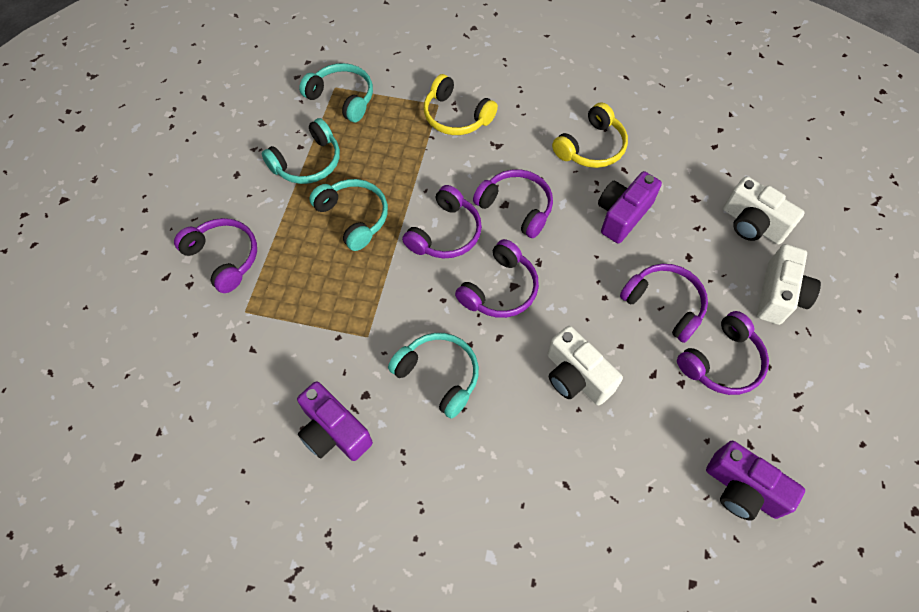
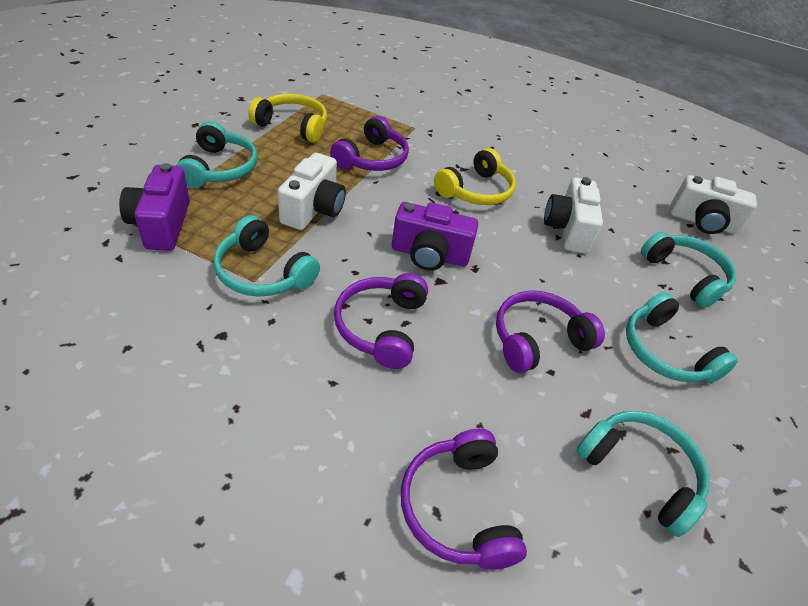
purple camera: 3 -> 2
purple headphones: 6 -> 4
turquoise headphones: 4 -> 5

